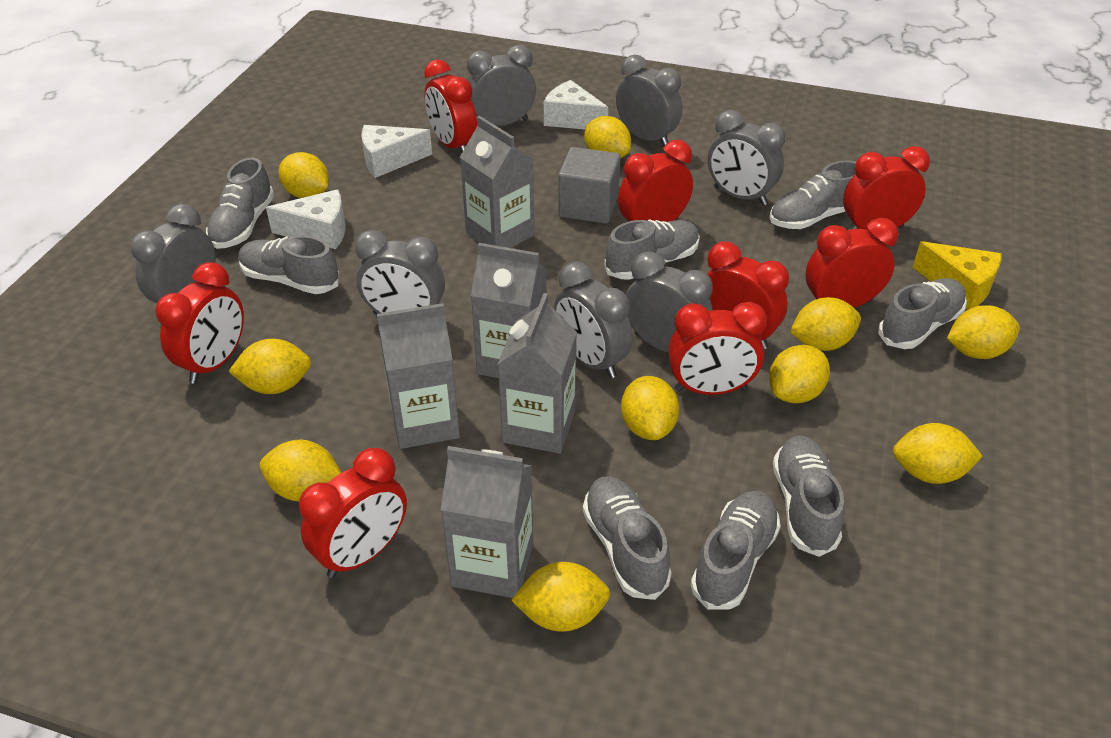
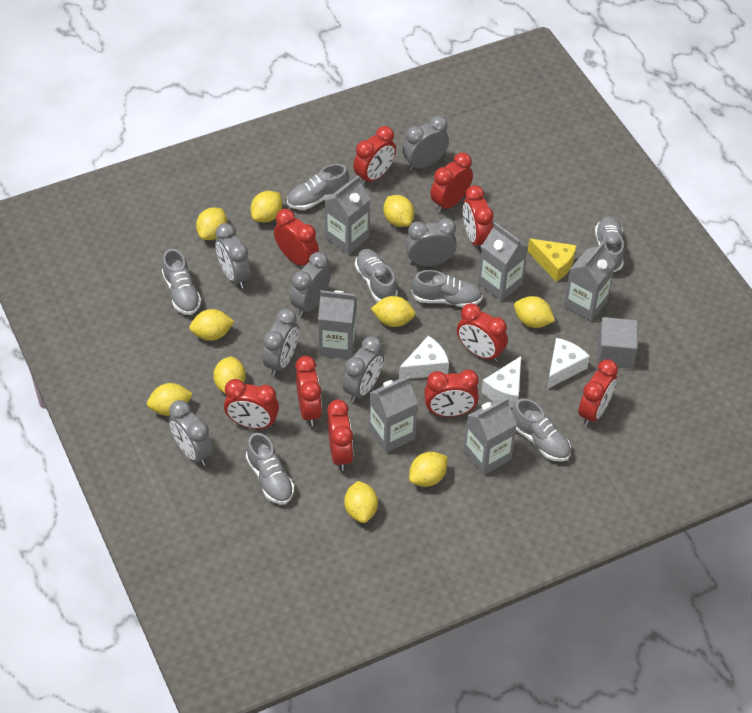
grey carton: 5 -> 6
grey shoe: 8 -> 7
red clock: 8 -> 10

